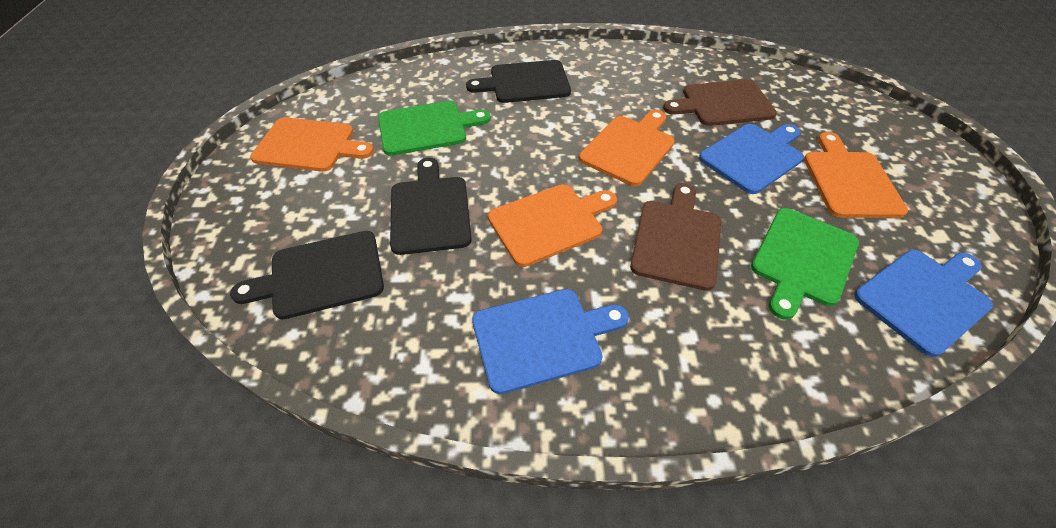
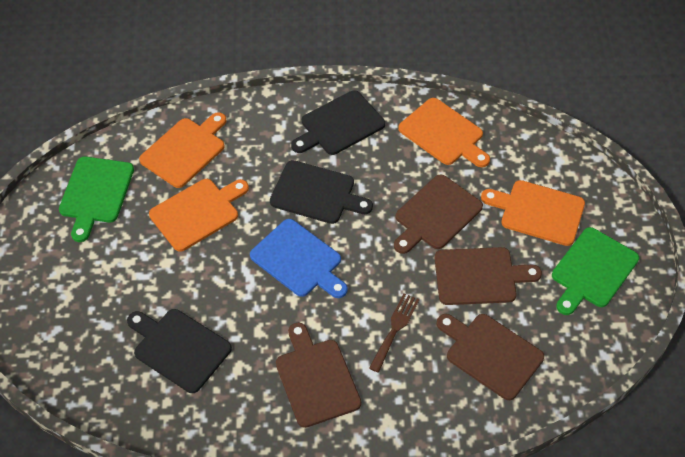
blue cutting board: 3 -> 1
brown cutting board: 2 -> 4
brown fork: 0 -> 1

